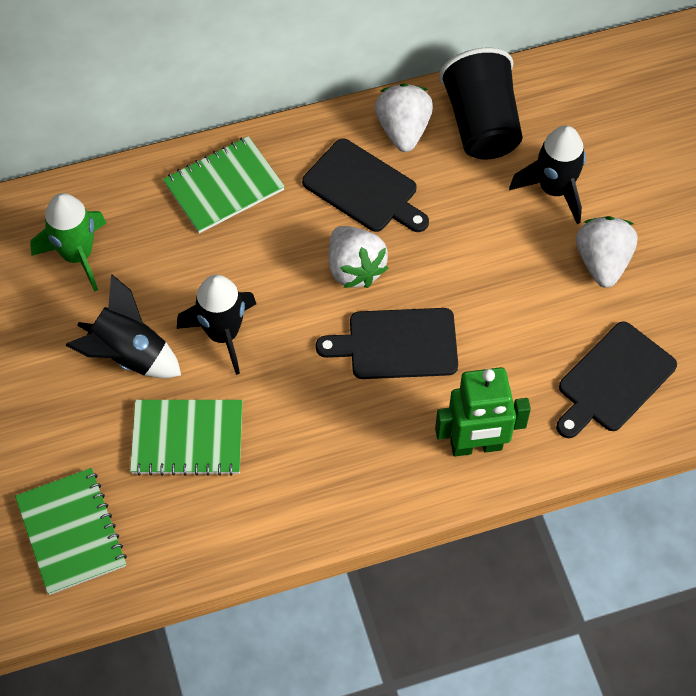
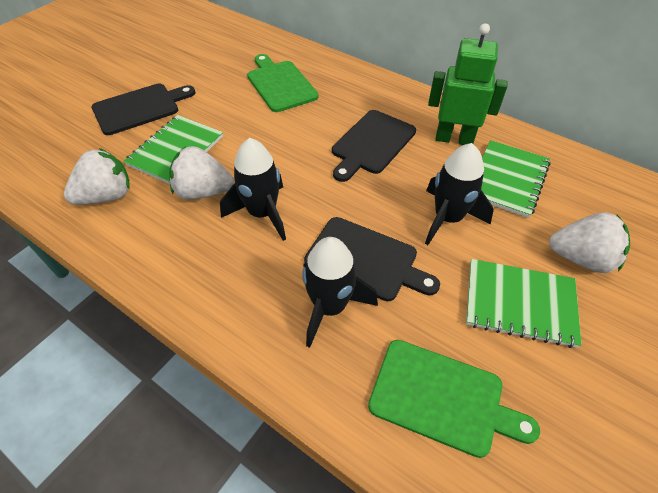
black cup: 1 -> 0
green cutting board: 0 -> 2
green rocket: 1 -> 0

